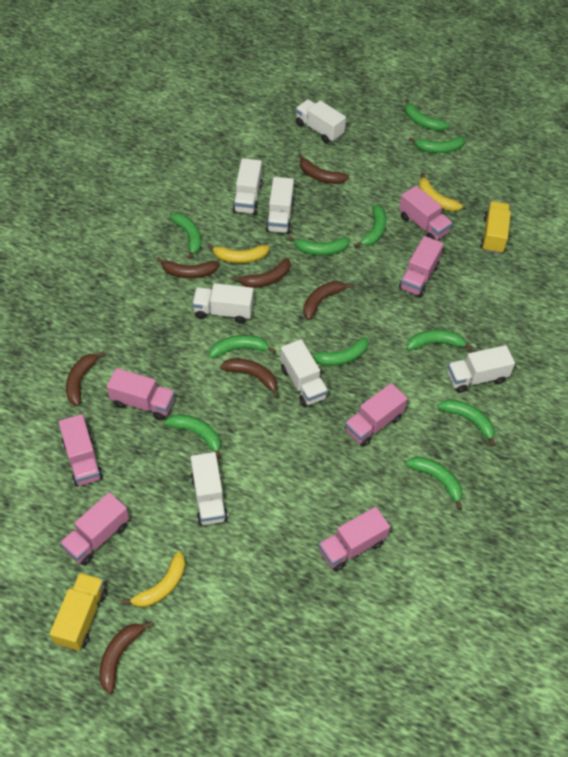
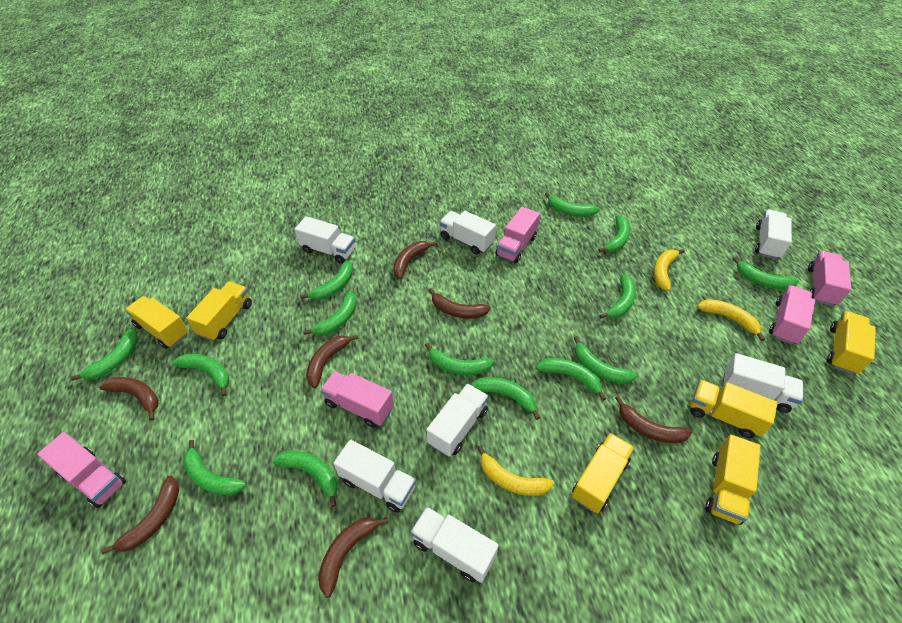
green banana: 11 -> 14
pink truck: 7 -> 5
yellow truck: 2 -> 6

